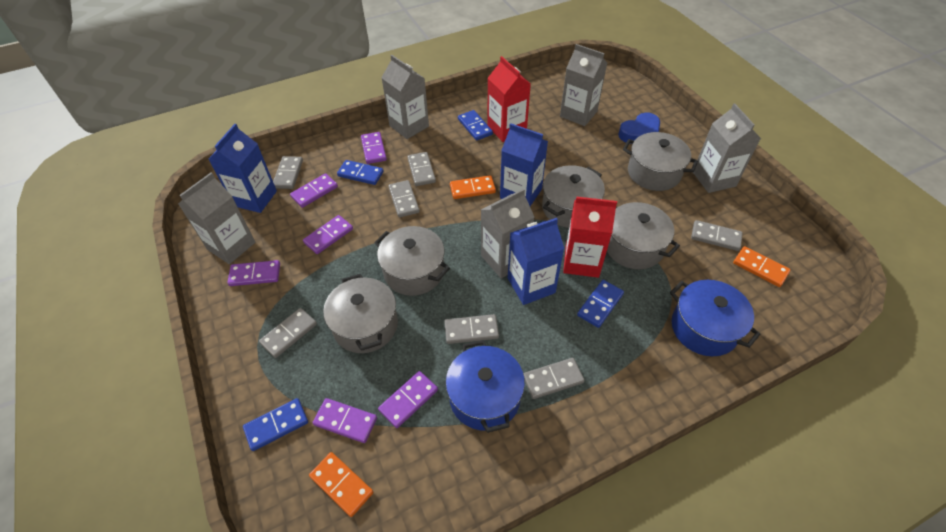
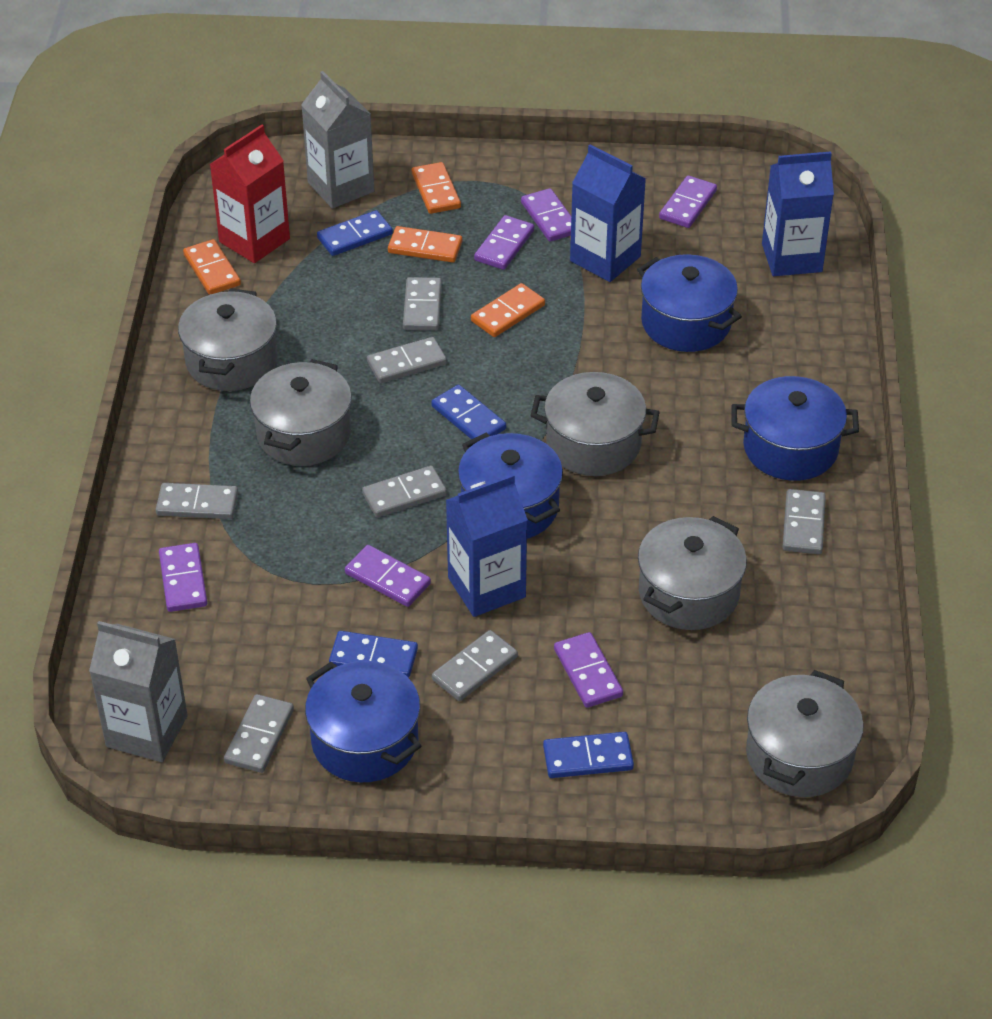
blue heart: 1 -> 0
blue pot: 2 -> 4
grey carton: 5 -> 2
orange domino: 3 -> 4
red carton: 2 -> 1

